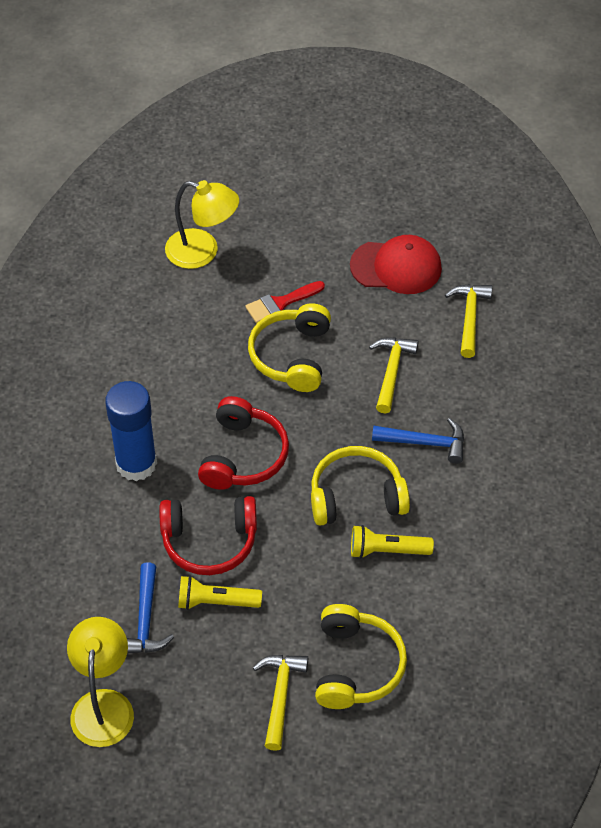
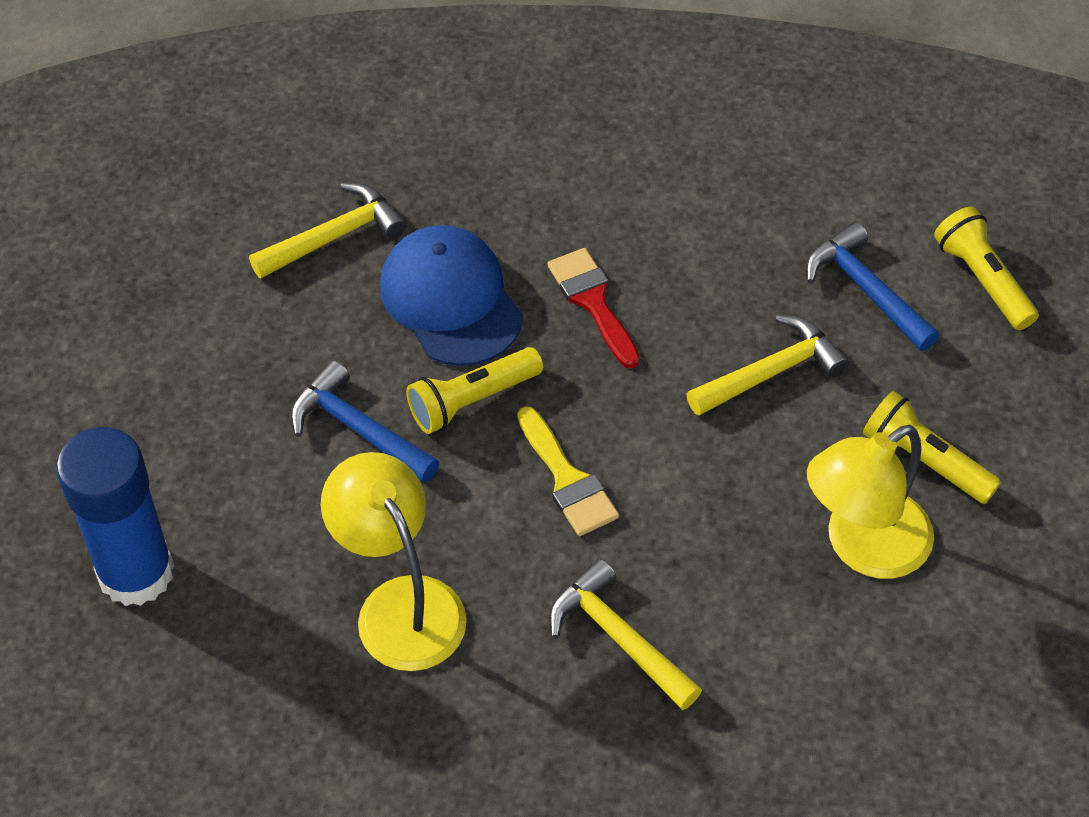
blue cap: 0 -> 1
red cap: 1 -> 0
red headphones: 2 -> 0
yellow brush: 0 -> 1
yellow flashlight: 2 -> 3
yellow headphones: 3 -> 0

